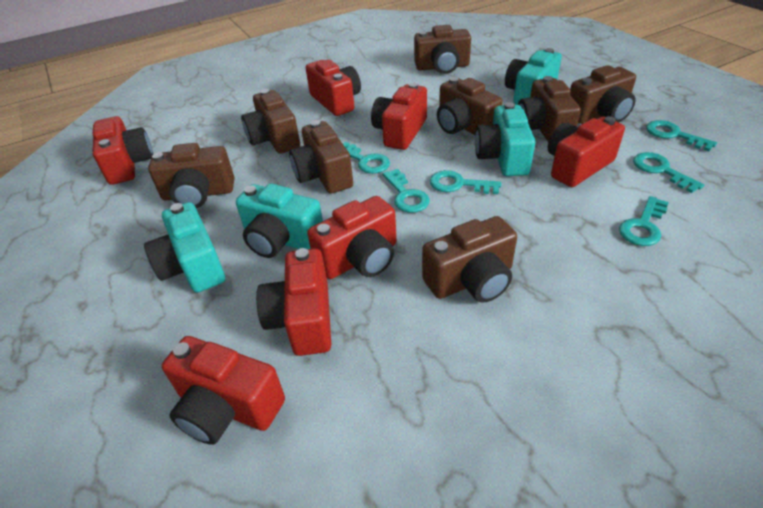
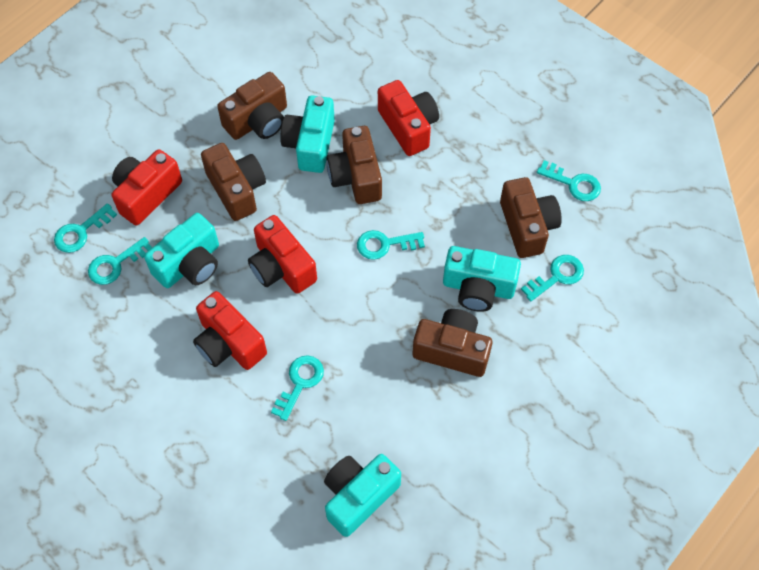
brown camera: 8 -> 5
red camera: 7 -> 4

